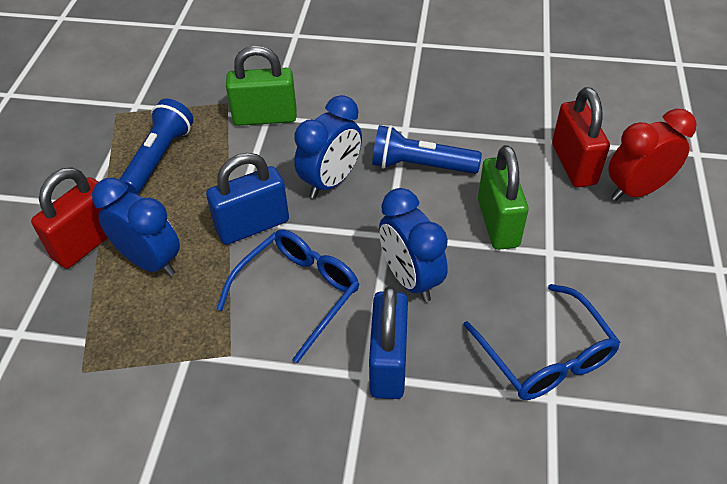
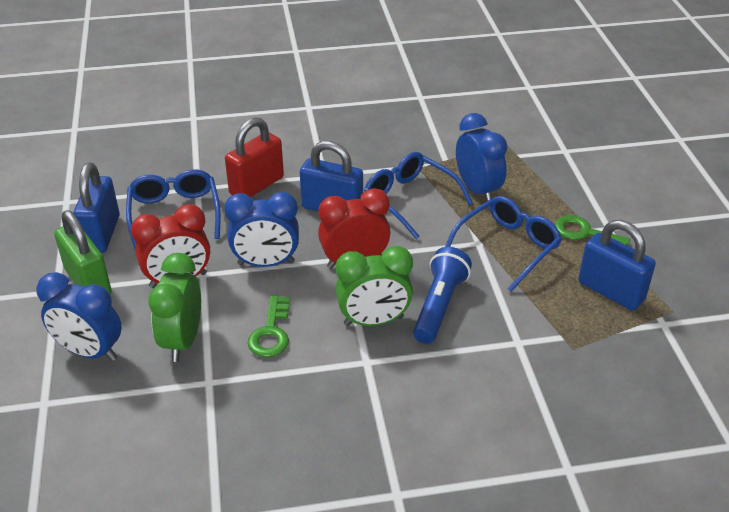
blue flashlight: 2 -> 1
blue glasses: 2 -> 3
blue padlock: 2 -> 3
green clock: 0 -> 2
green key: 0 -> 2
green padlock: 2 -> 1
red clock: 1 -> 2
red padlock: 2 -> 1

